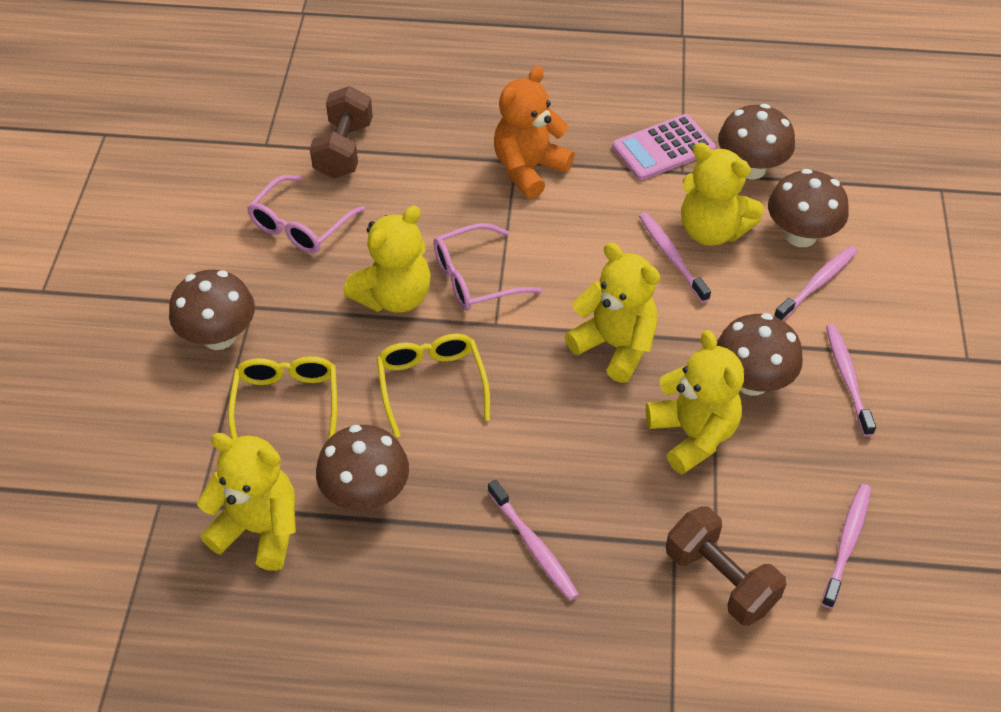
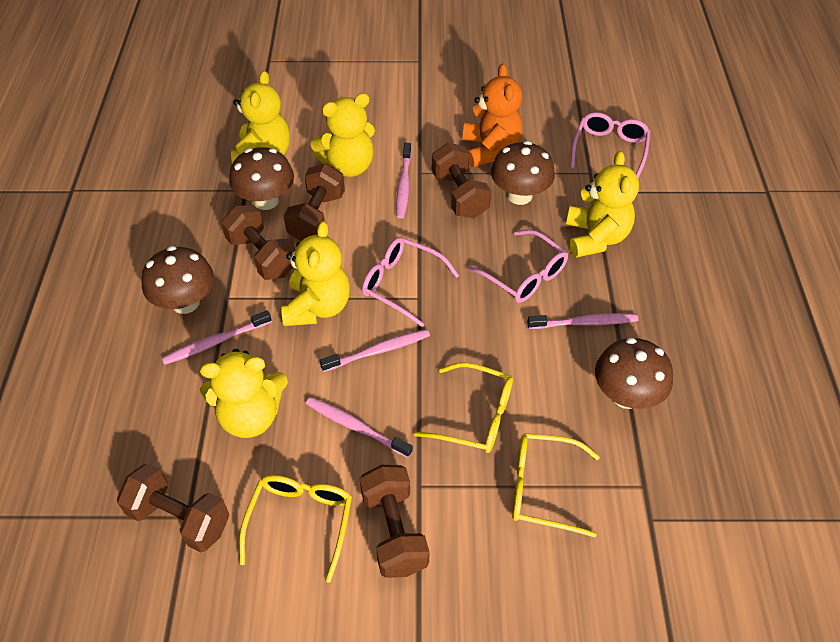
brown dumbbell: 2 -> 5
brown mushroom: 5 -> 4
pink calculator: 1 -> 0
pink glasses: 2 -> 3
yellow glasses: 2 -> 3

